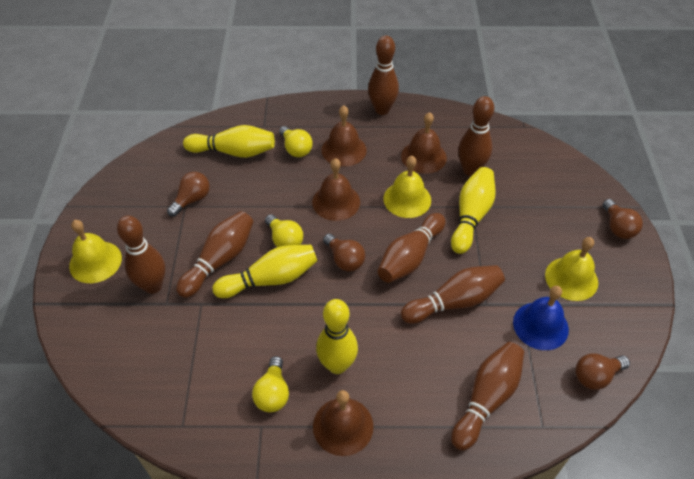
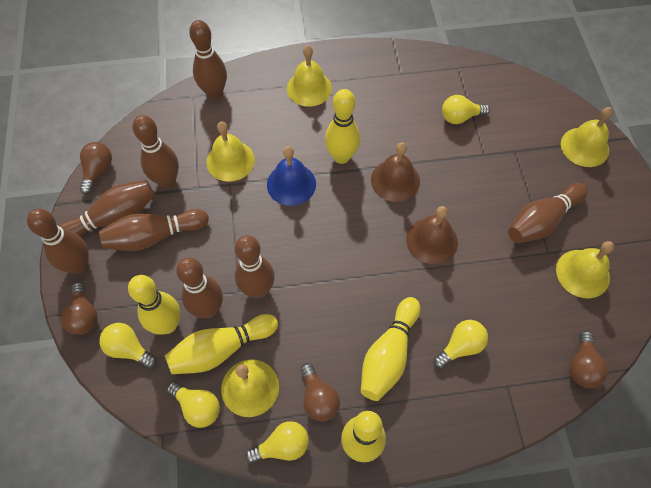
brown bell: 4 -> 2
brown bowling pin: 7 -> 8
yellow bell: 3 -> 5
yellow bowling pin: 4 -> 5
yellow light bulb: 3 -> 5

